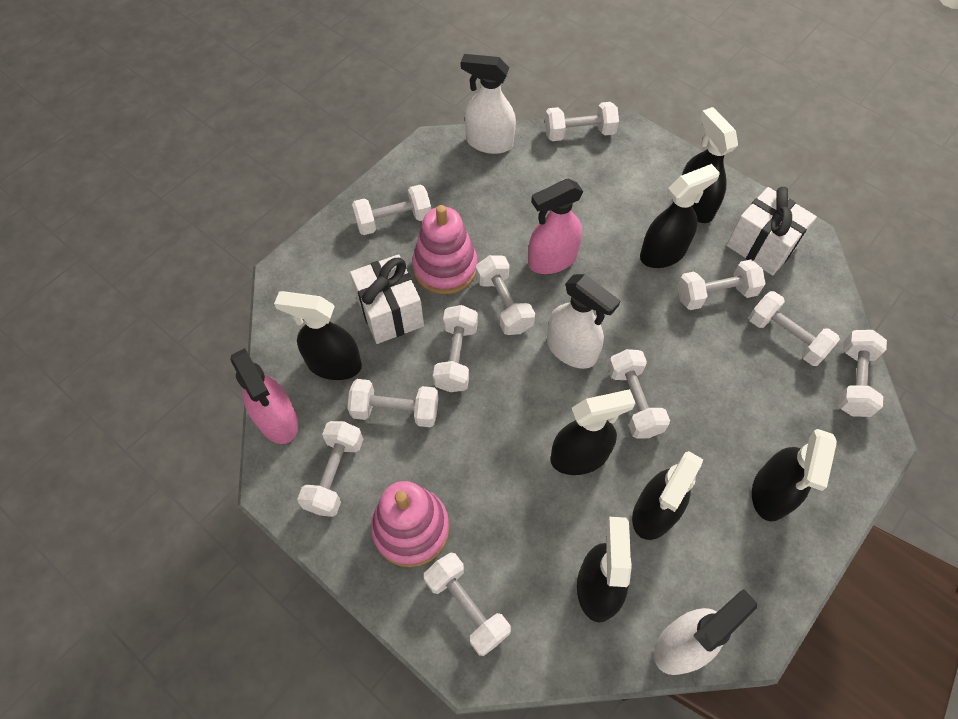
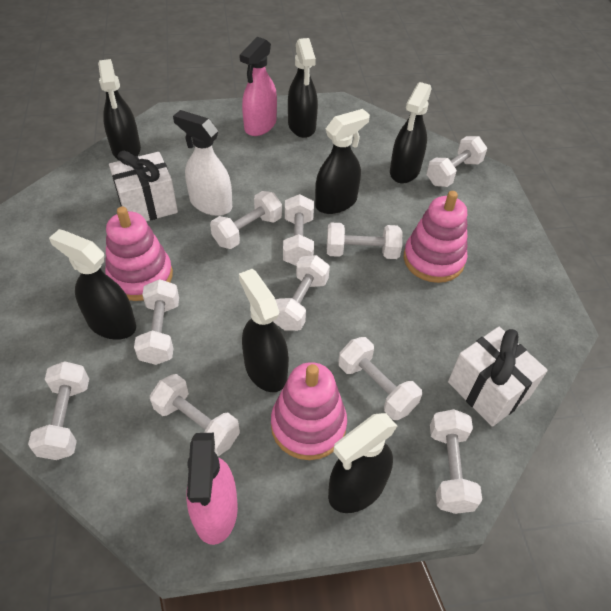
pink stacking toy: 2 -> 3
white dumbbell: 11 -> 10
white spray bottle: 3 -> 1

